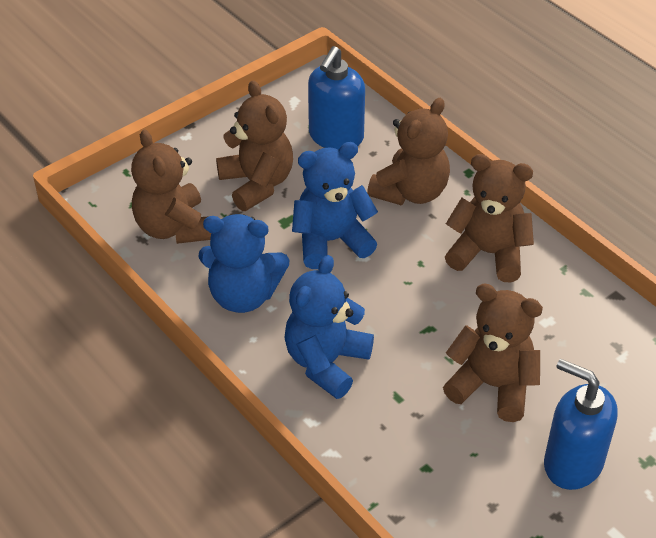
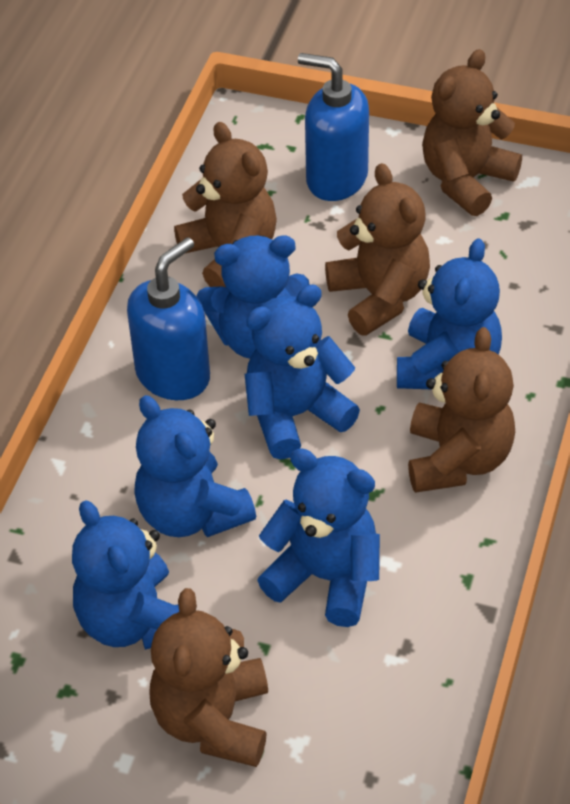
blue teddy bear: 3 -> 6

